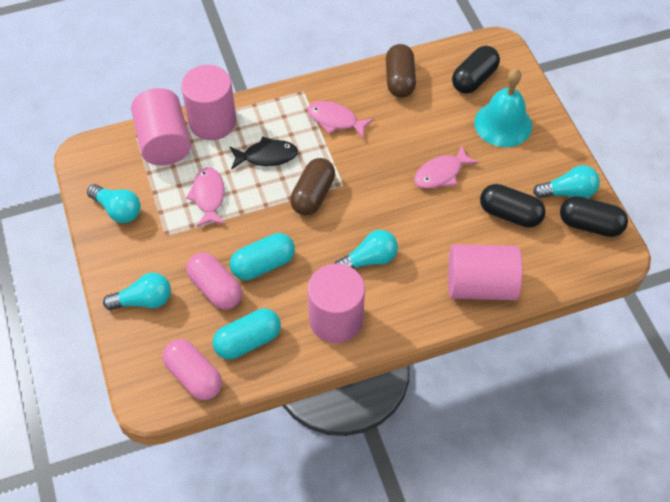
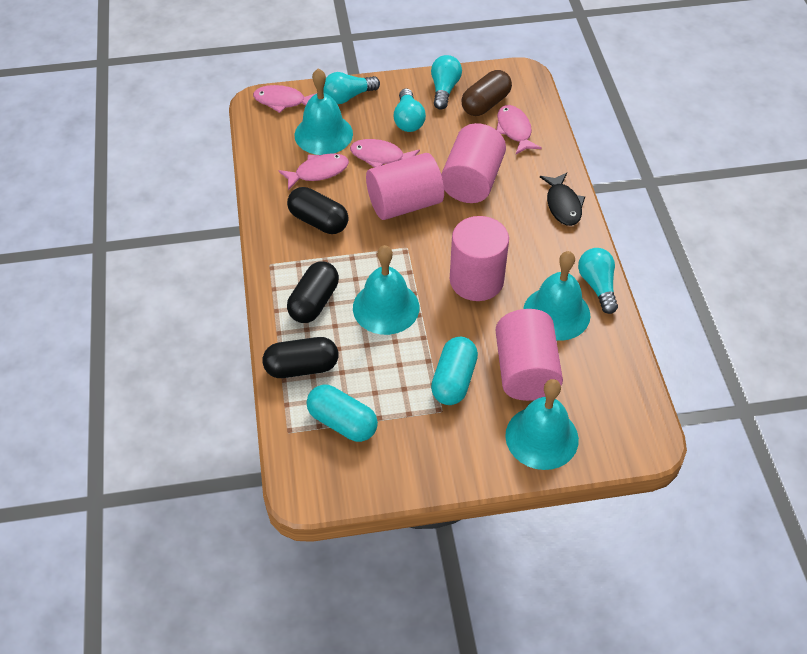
brown capsule: 2 -> 1
pink capsule: 2 -> 0
pink fish: 3 -> 4
turquoise bell: 1 -> 4

